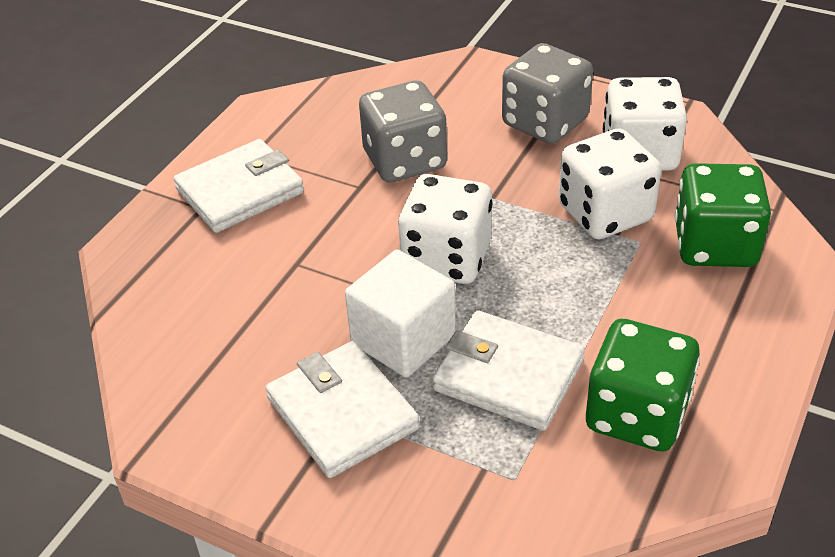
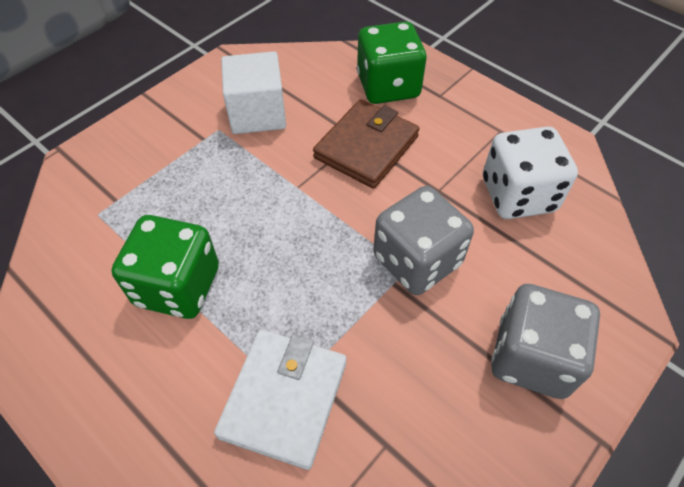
brown wallet: 0 -> 1
white dice: 3 -> 1
white wallet: 3 -> 1

